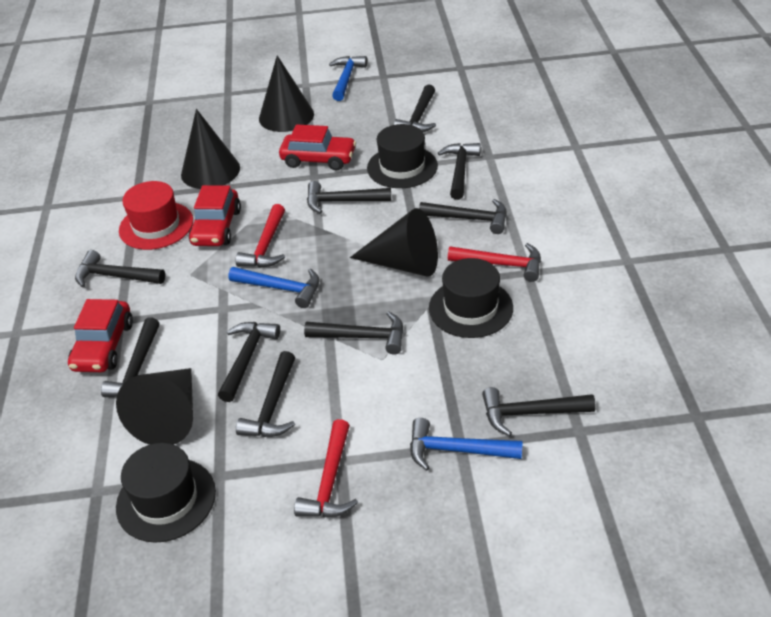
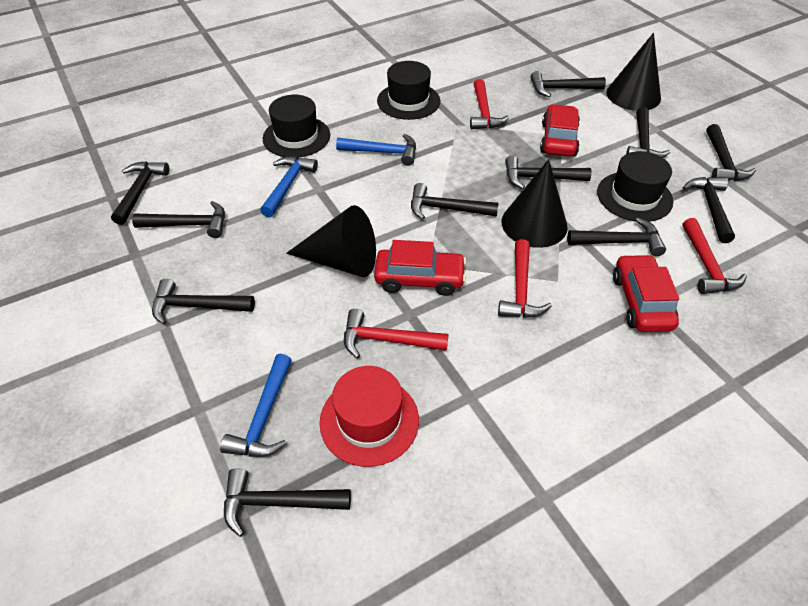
black cone: 4 -> 3
black hammer: 10 -> 11
red hammer: 3 -> 4

